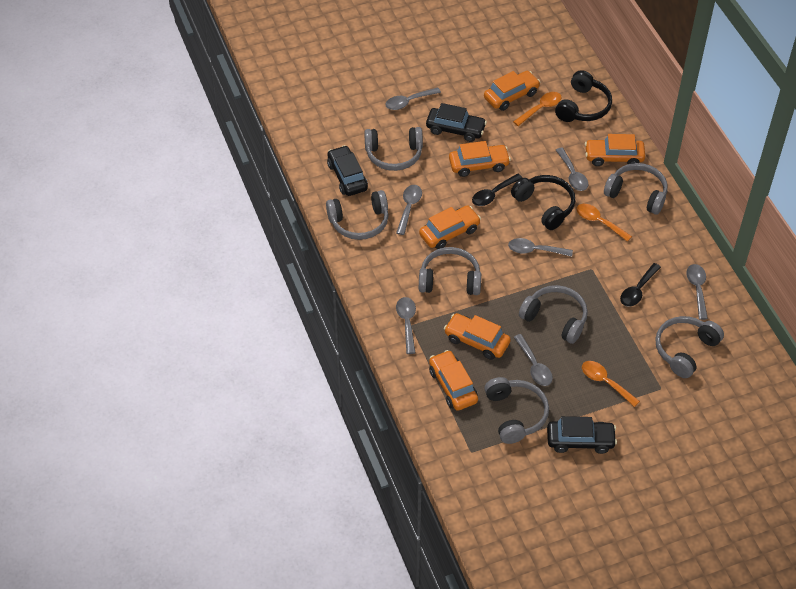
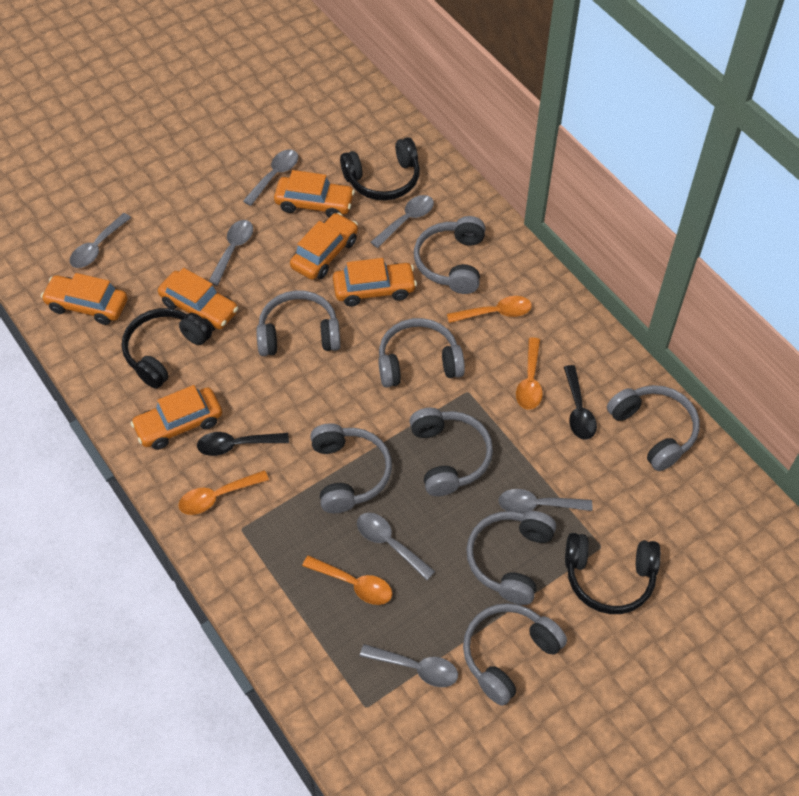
black car: 3 -> 0
black headphones: 2 -> 3
grey headphones: 7 -> 8
orange spoon: 3 -> 4

